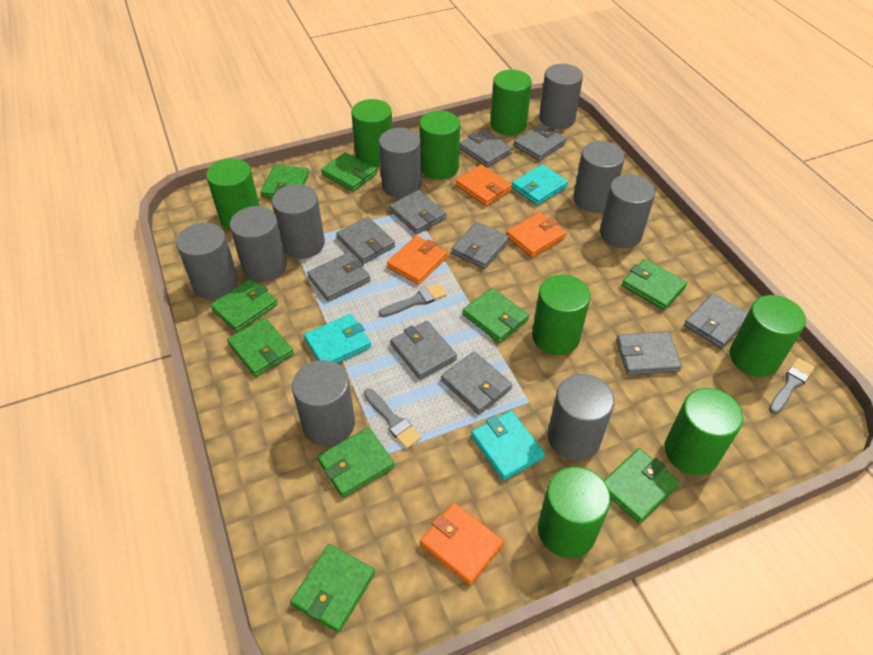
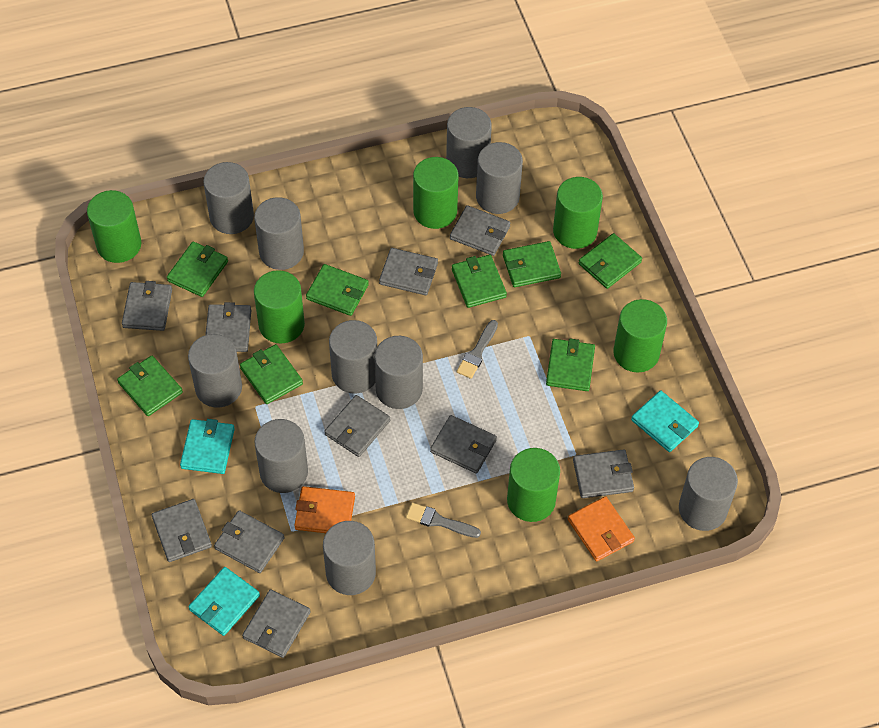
green cylinder: 8 -> 6
green wallet: 9 -> 8
grey brush: 3 -> 2
grey cylinder: 9 -> 10
orange wallet: 4 -> 2

